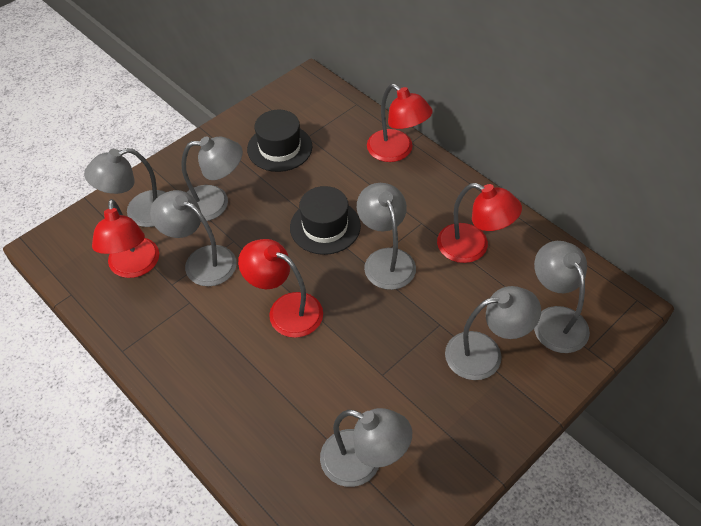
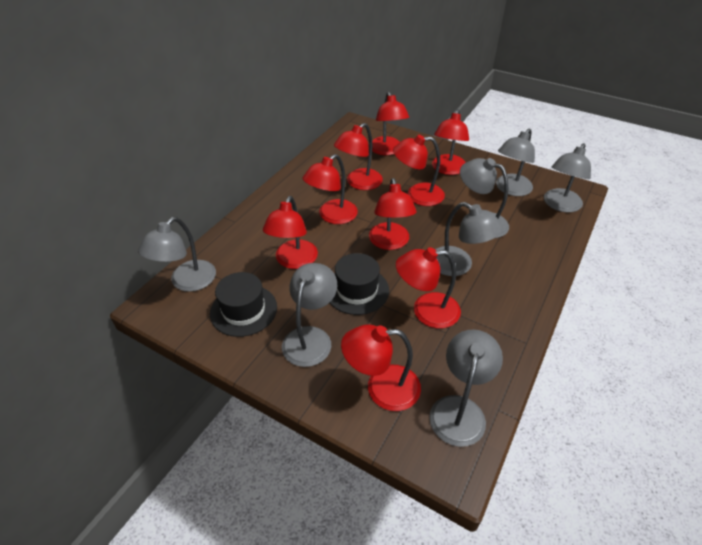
red lamp: 4 -> 9

